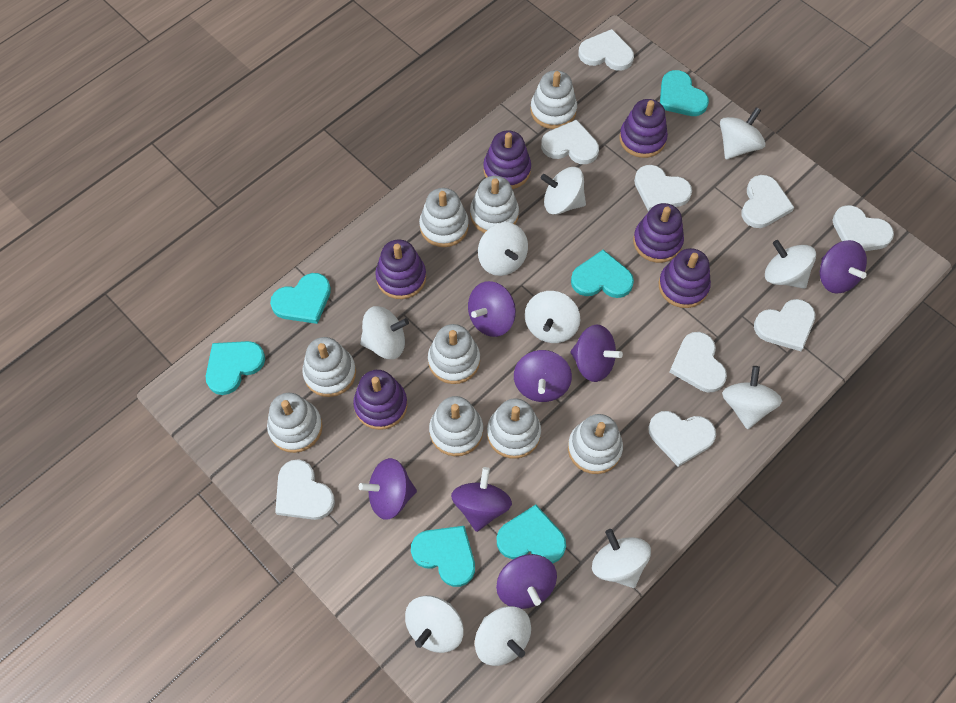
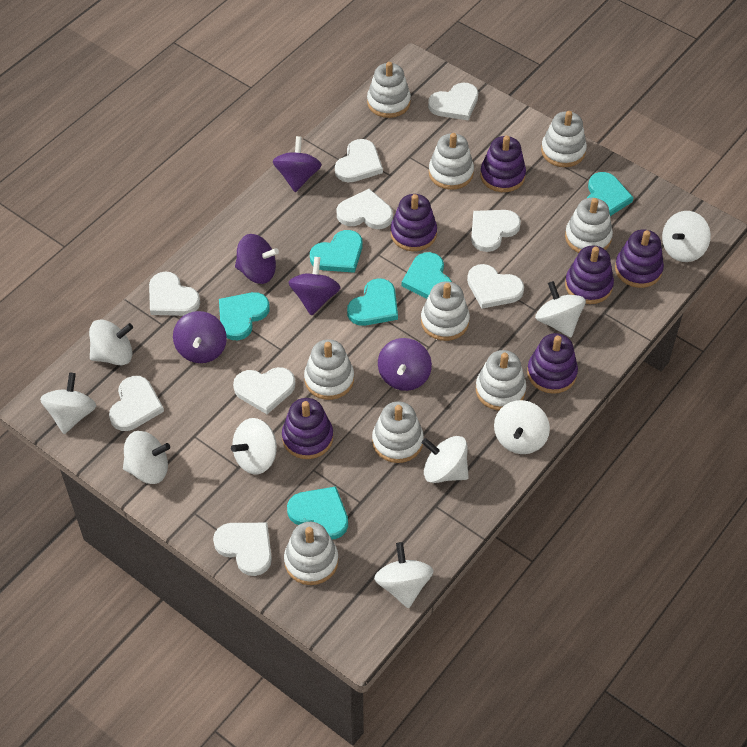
purple spinning top: 7 -> 5
white spinning top: 10 -> 9

